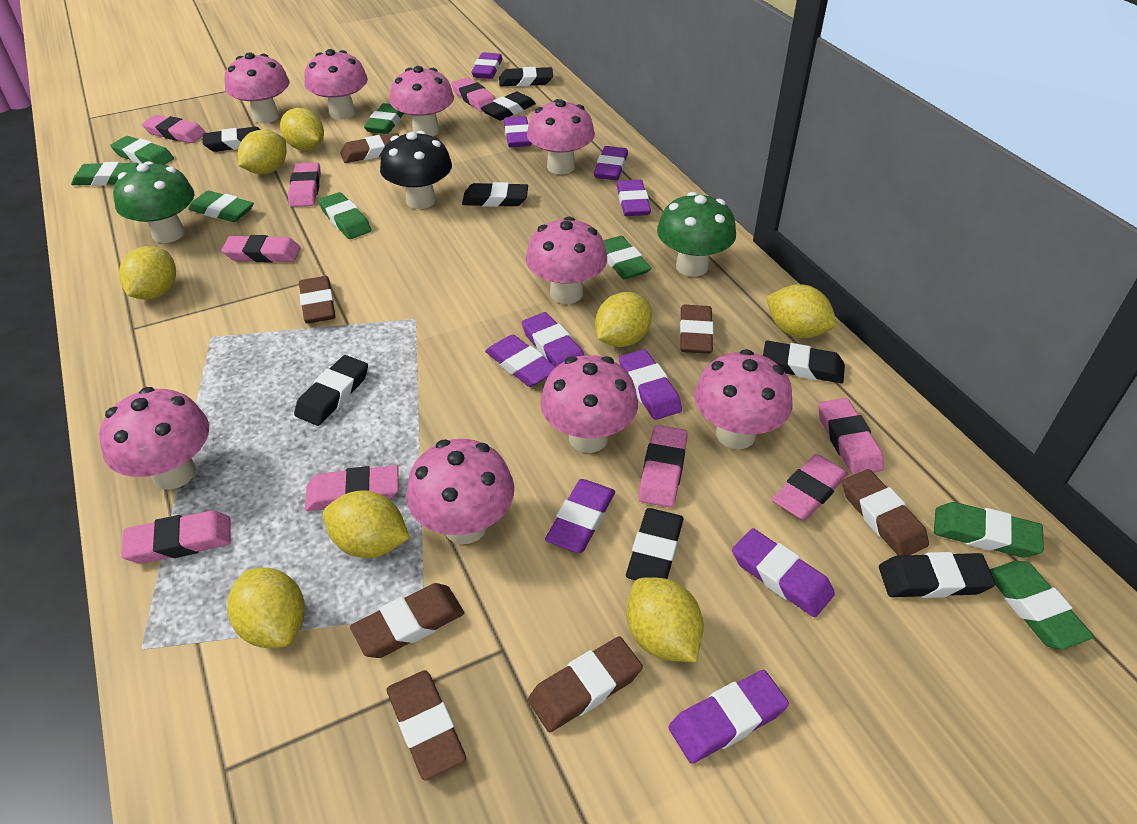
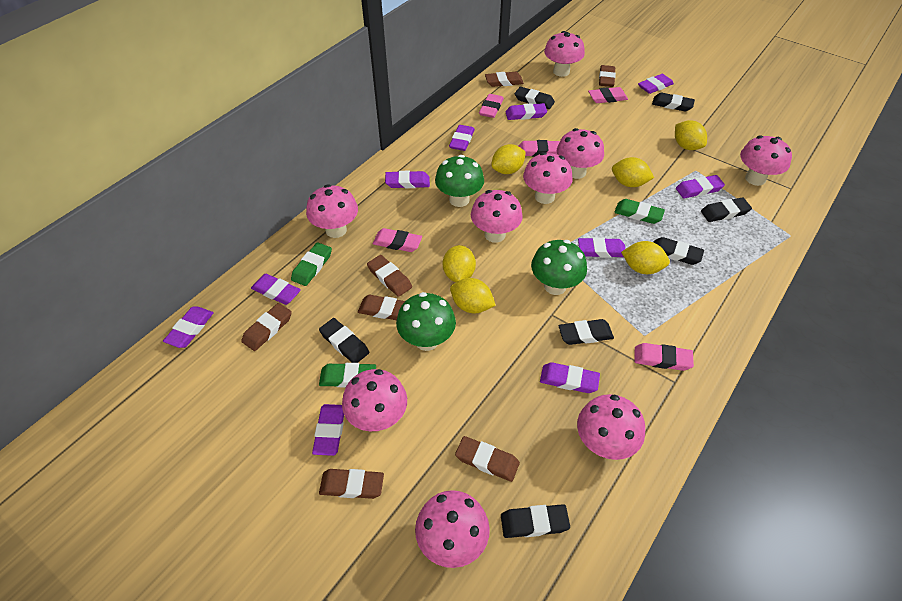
black eraser: 8 -> 7
black mushroom: 1 -> 0
green eraser: 8 -> 3
green mushroom: 2 -> 3
pink eraser: 9 -> 5
yellow lemon: 8 -> 6

